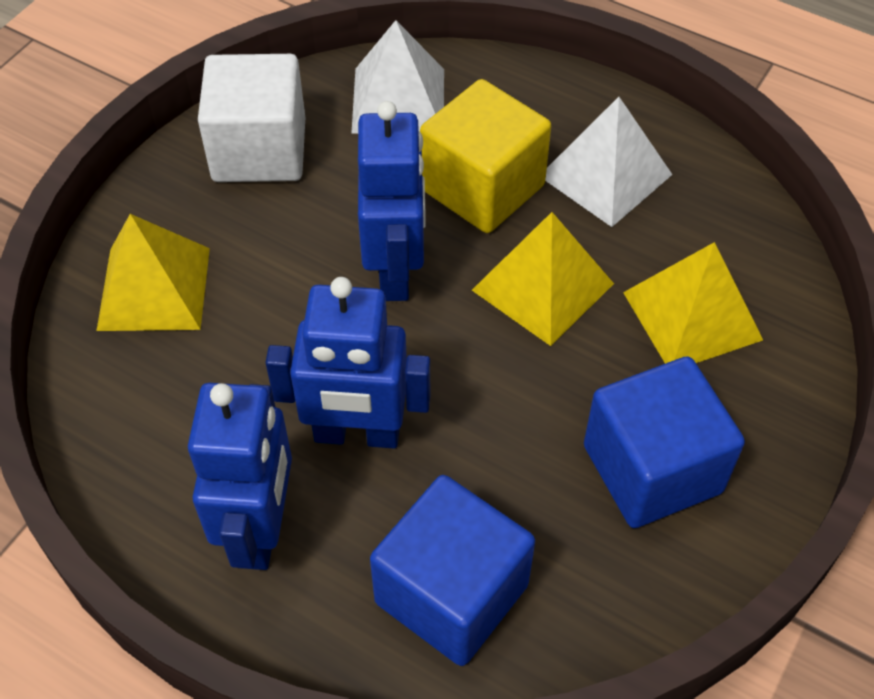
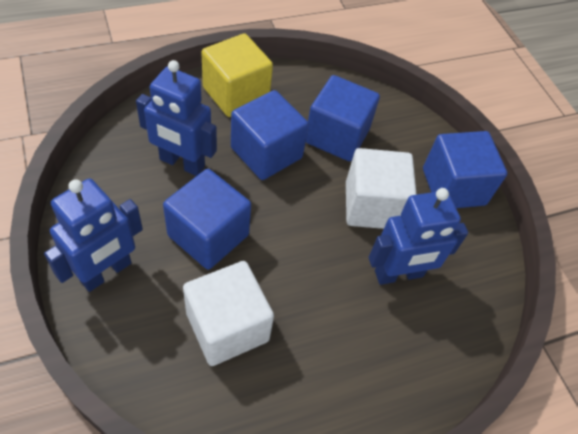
blue cube: 2 -> 4
white cube: 1 -> 2
white pyramid: 2 -> 0
yellow pyramid: 3 -> 0

